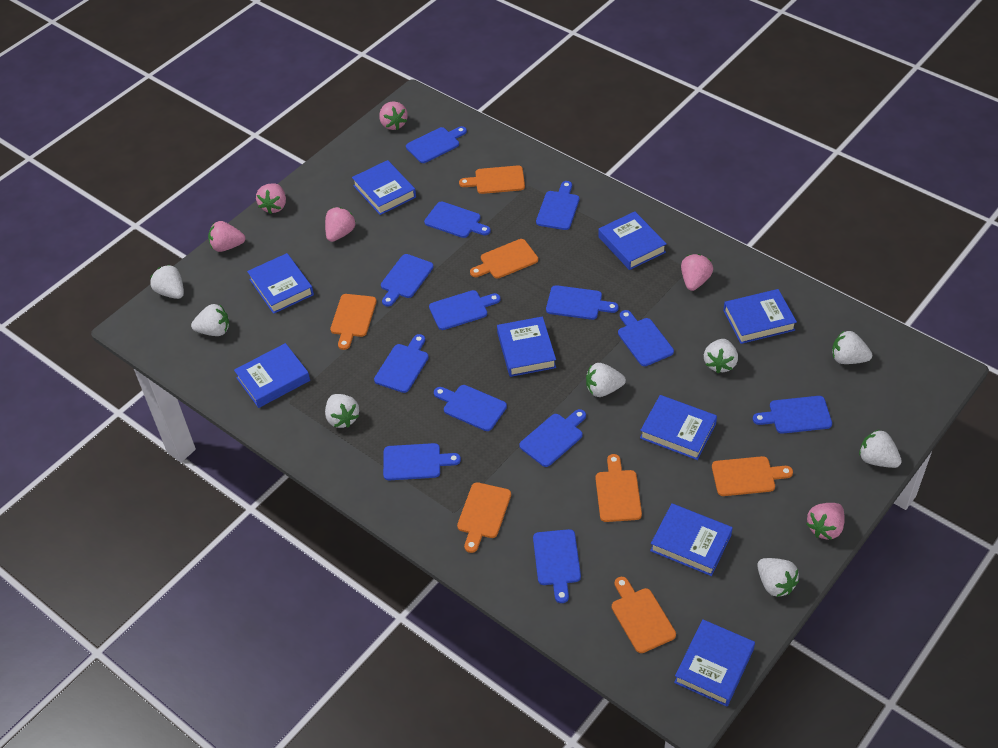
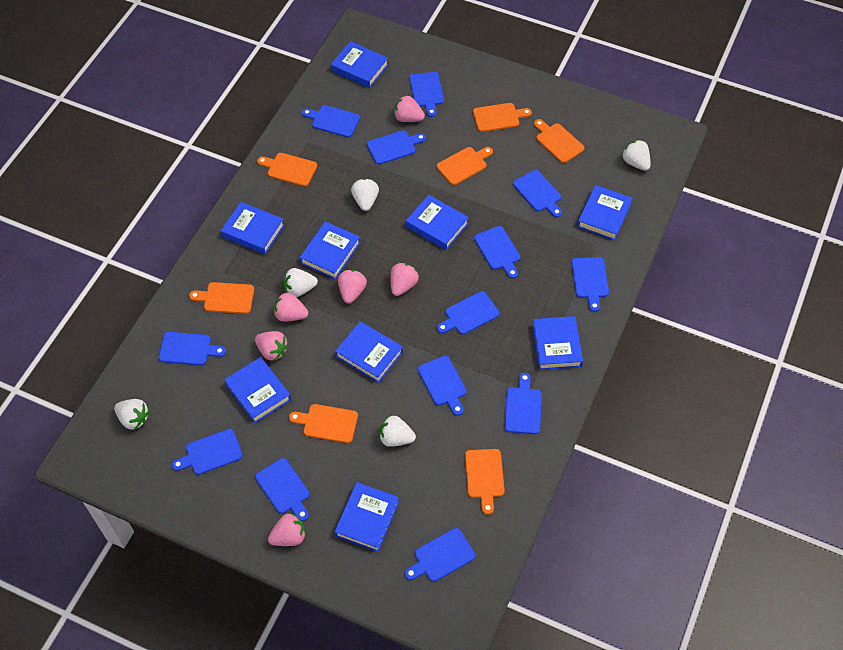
white strawberry: 8 -> 5

